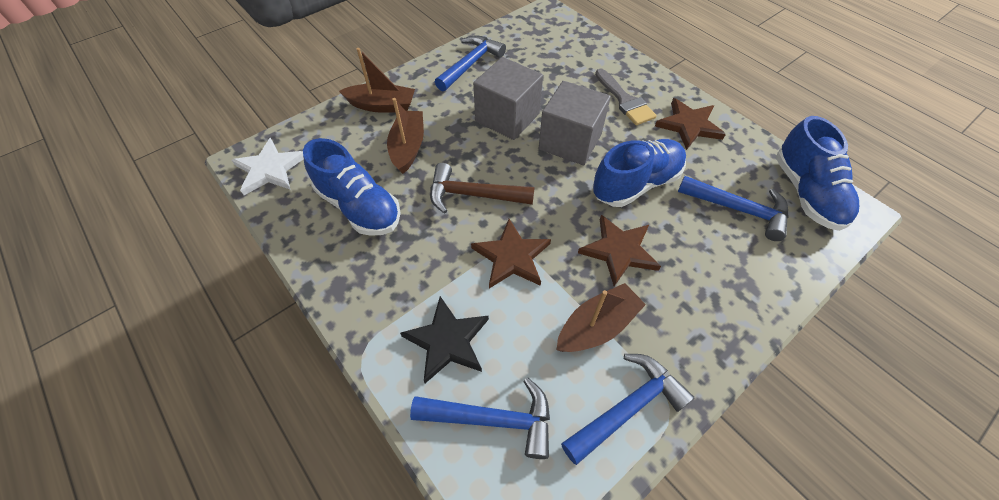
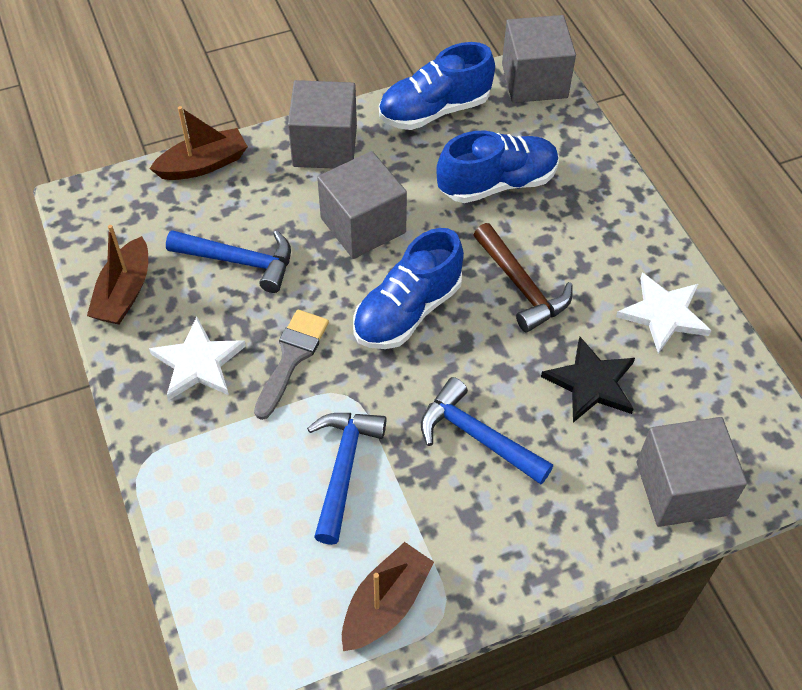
blue hammer: 4 -> 3
brown star: 3 -> 0
grey cube: 2 -> 4
white star: 1 -> 2

